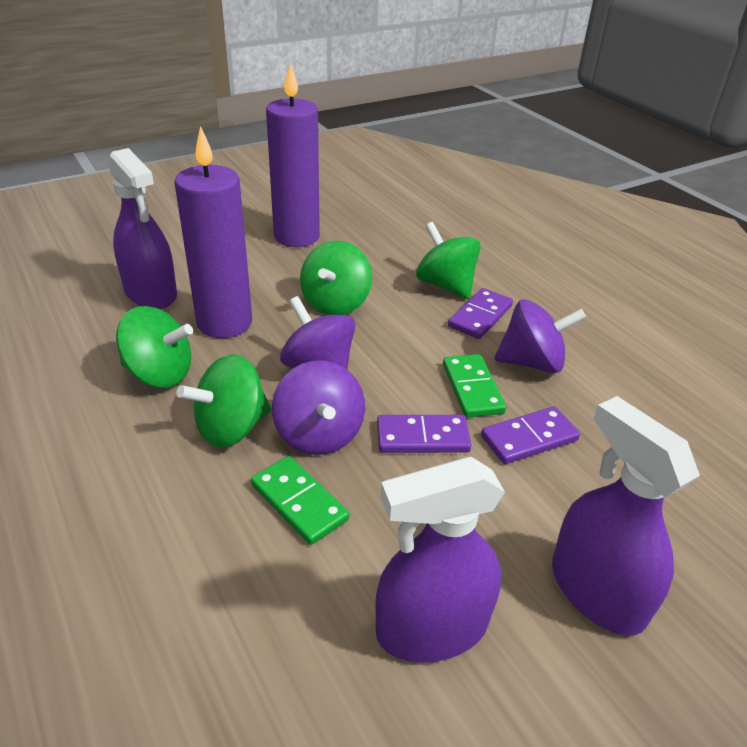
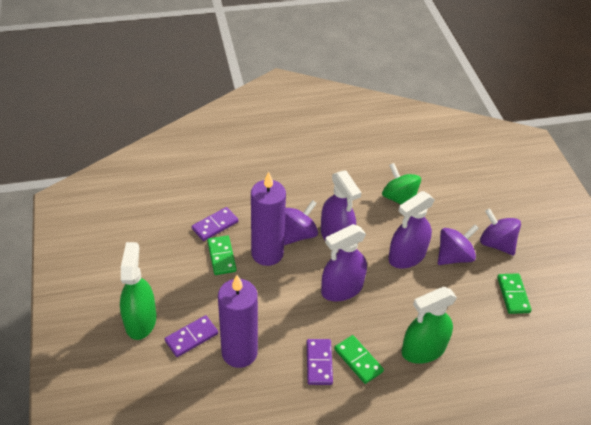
green domino: 2 -> 3
green spinning top: 4 -> 1
green spray bottle: 0 -> 2

